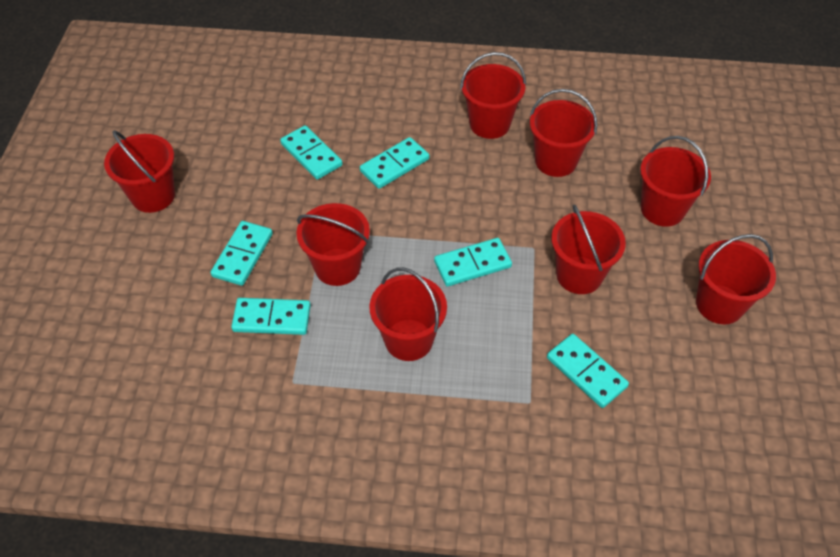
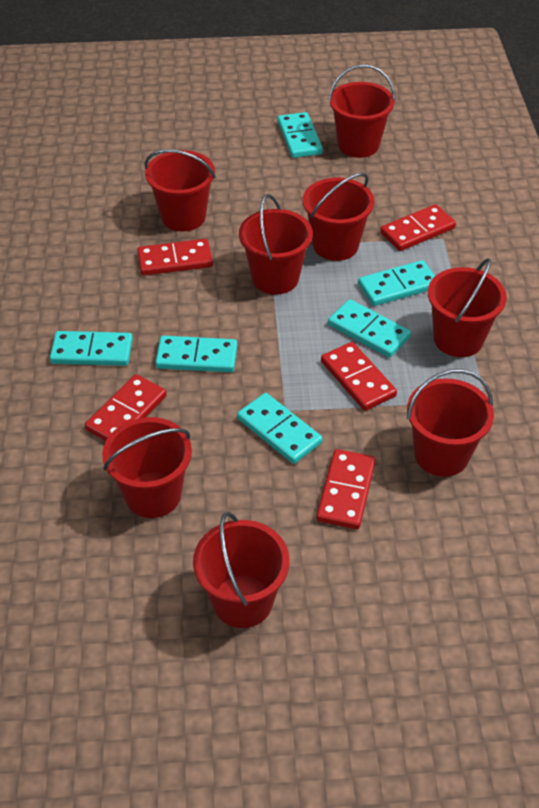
red domino: 0 -> 5

